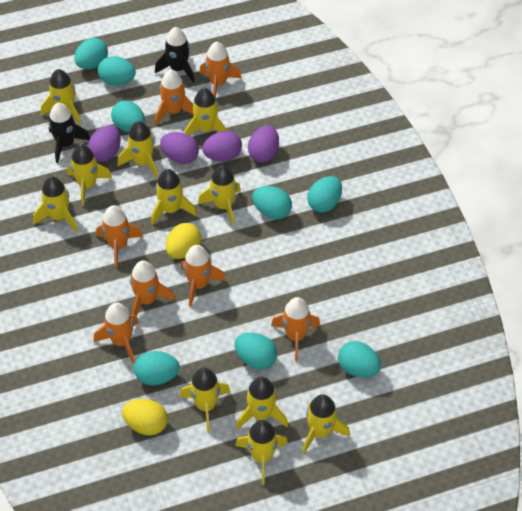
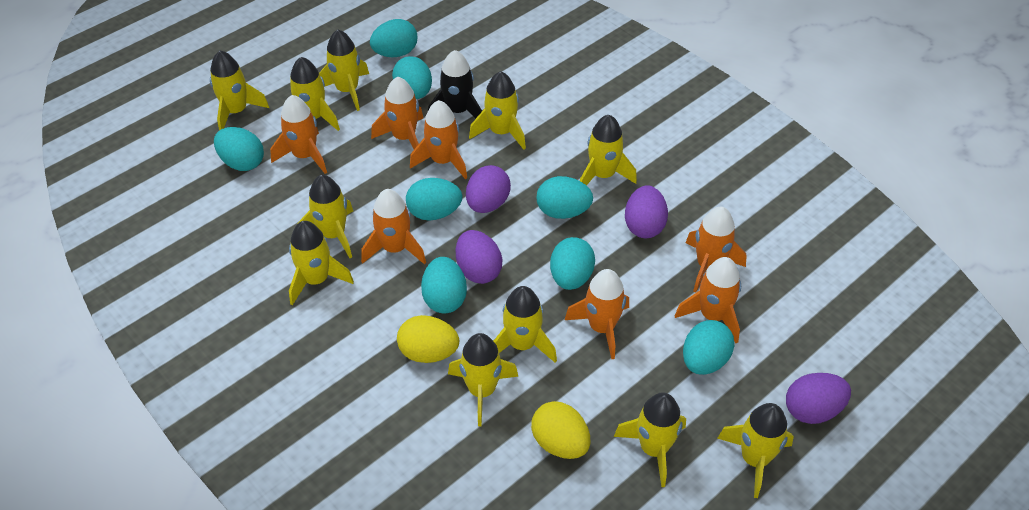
black rocket: 2 -> 1

